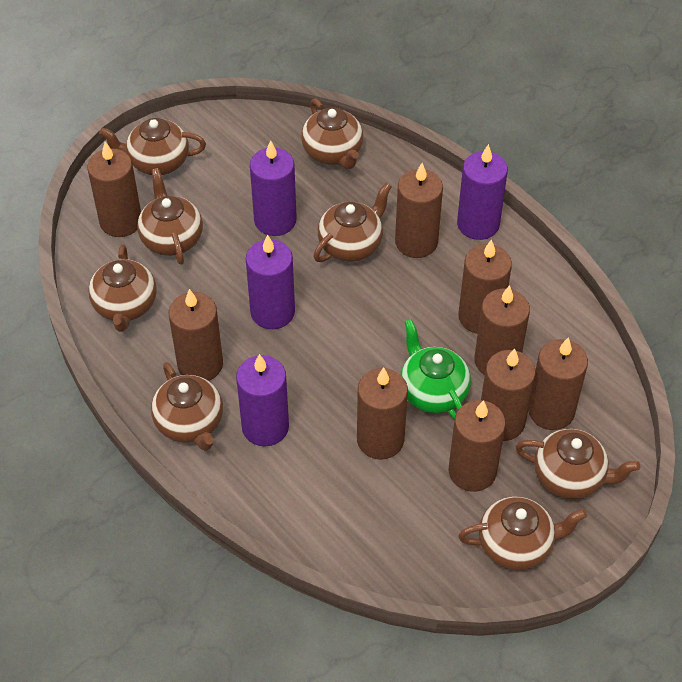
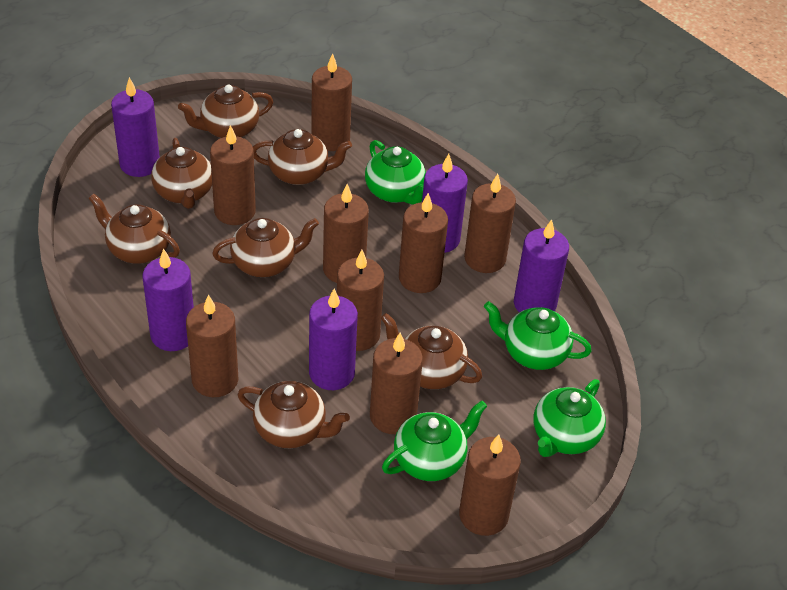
brown teapot: 8 -> 7
green teapot: 1 -> 4
purple candle: 4 -> 5

